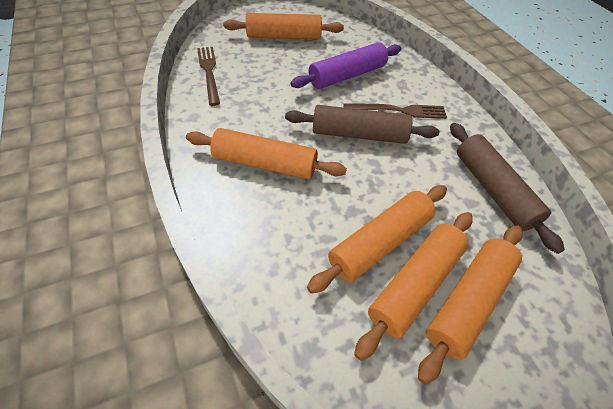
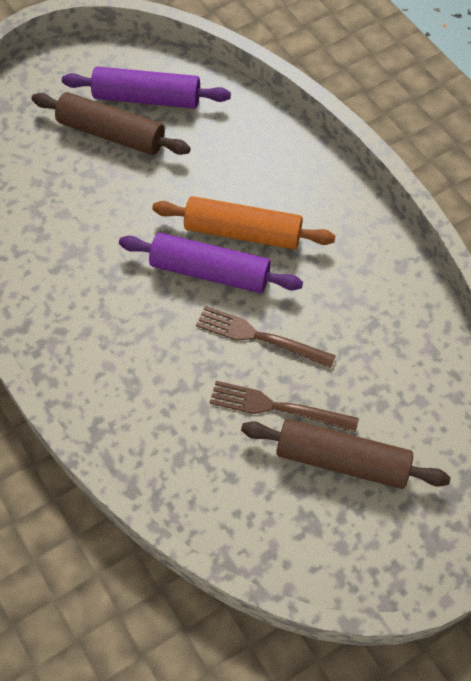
orange rolling pin: 5 -> 1
purple rolling pin: 1 -> 2

